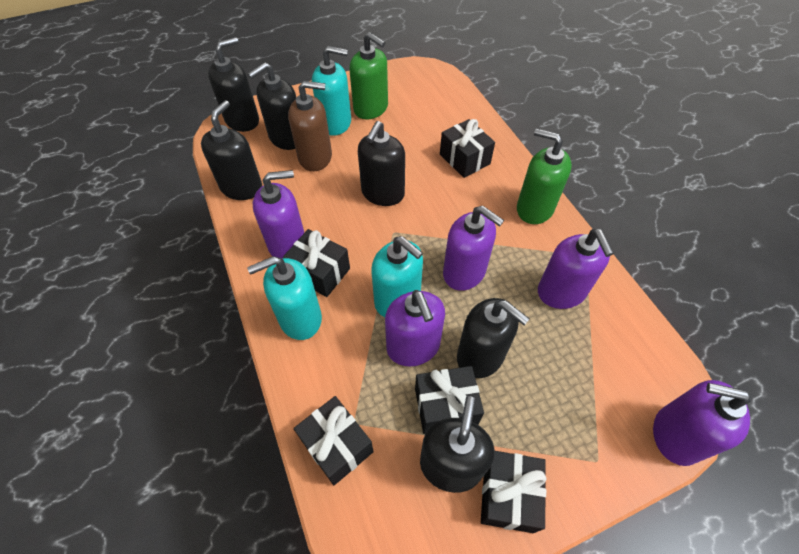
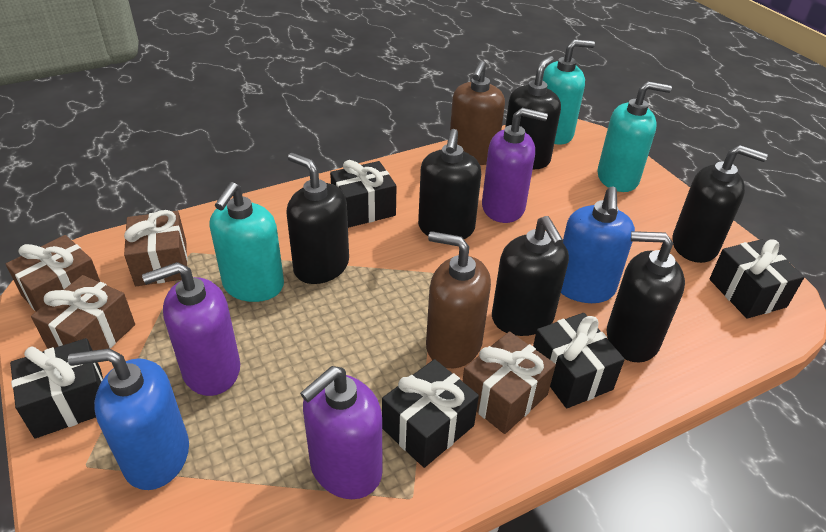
blue soap dispenser: 0 -> 2
brown gift: 0 -> 4
brown soap dispenser: 1 -> 2
green soap dispenser: 2 -> 0
purple soap dispenser: 5 -> 3

